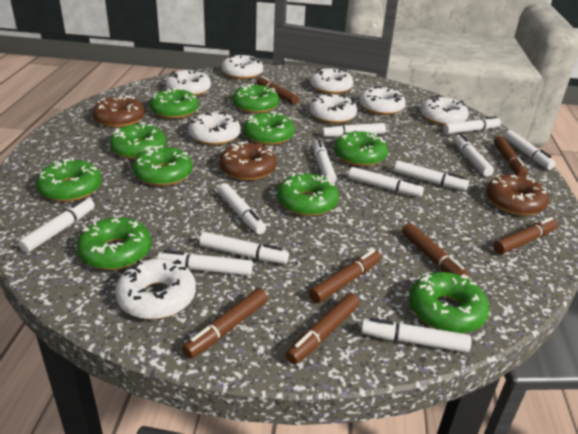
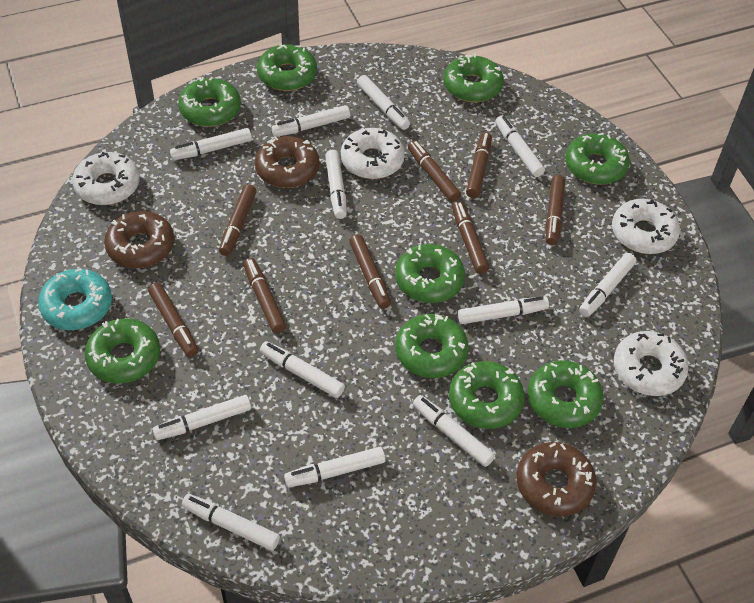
brown marker: 7 -> 8
green donut: 10 -> 9
turquoise donut: 0 -> 1
white donut: 8 -> 4

